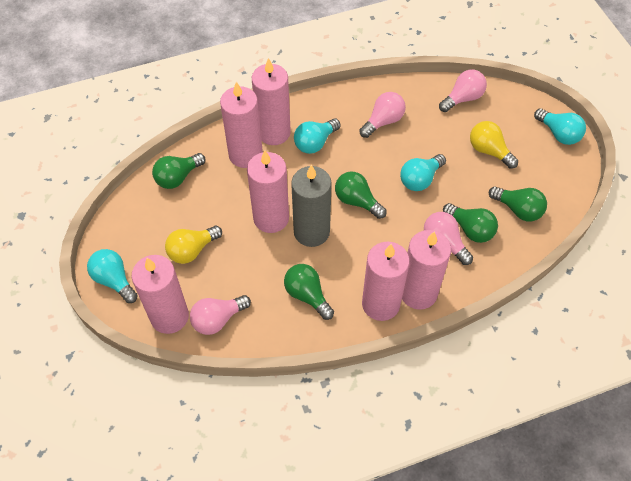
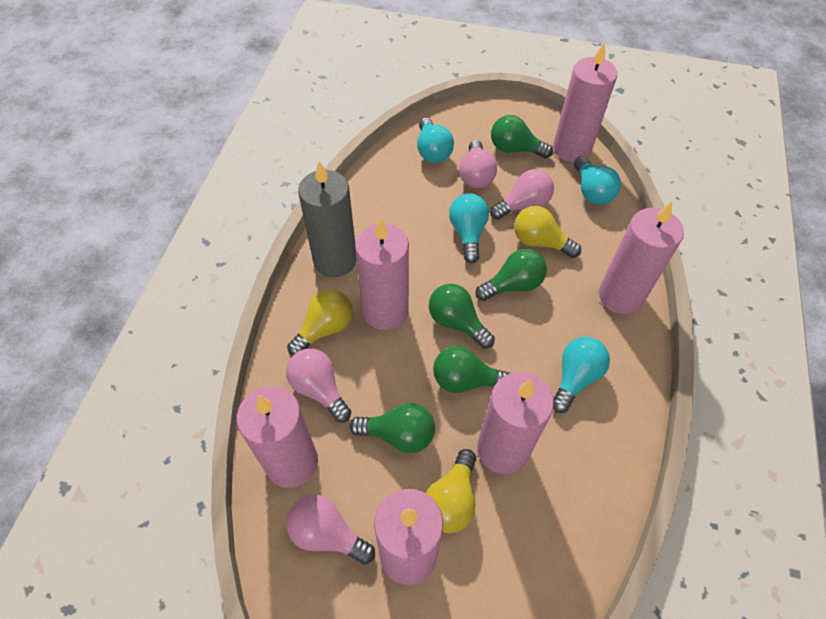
yellow light bulb: 2 -> 3

